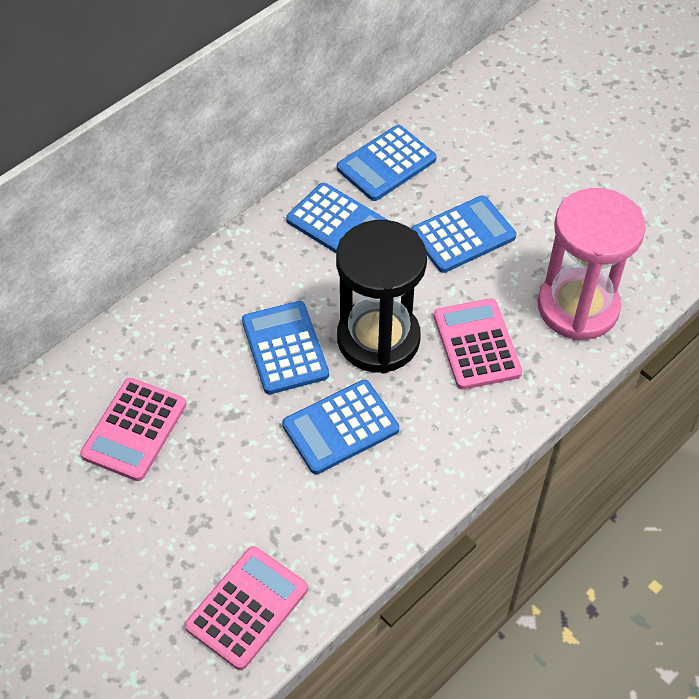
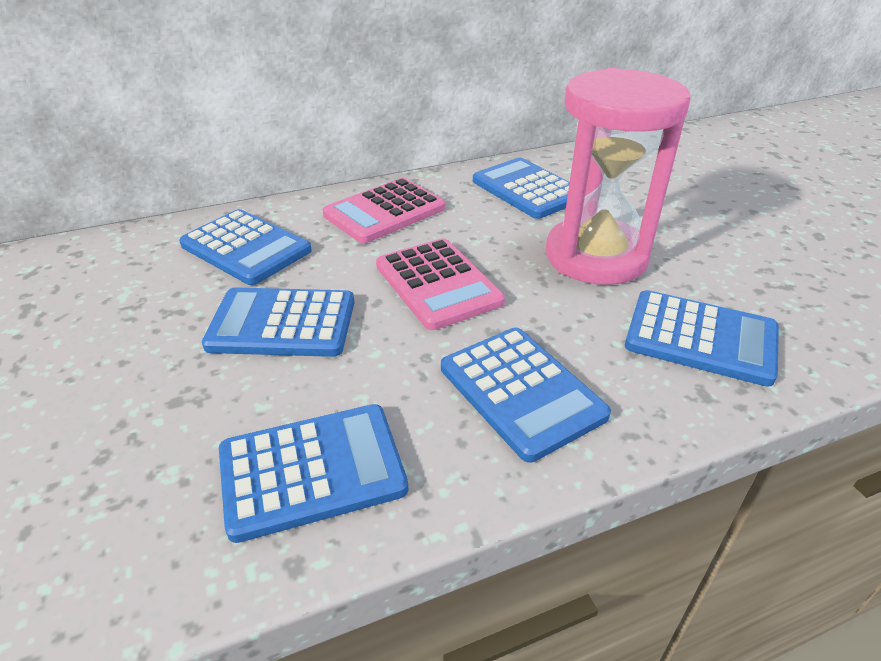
black hourglass: 1 -> 0
blue calculator: 5 -> 6
pink calculator: 3 -> 2

